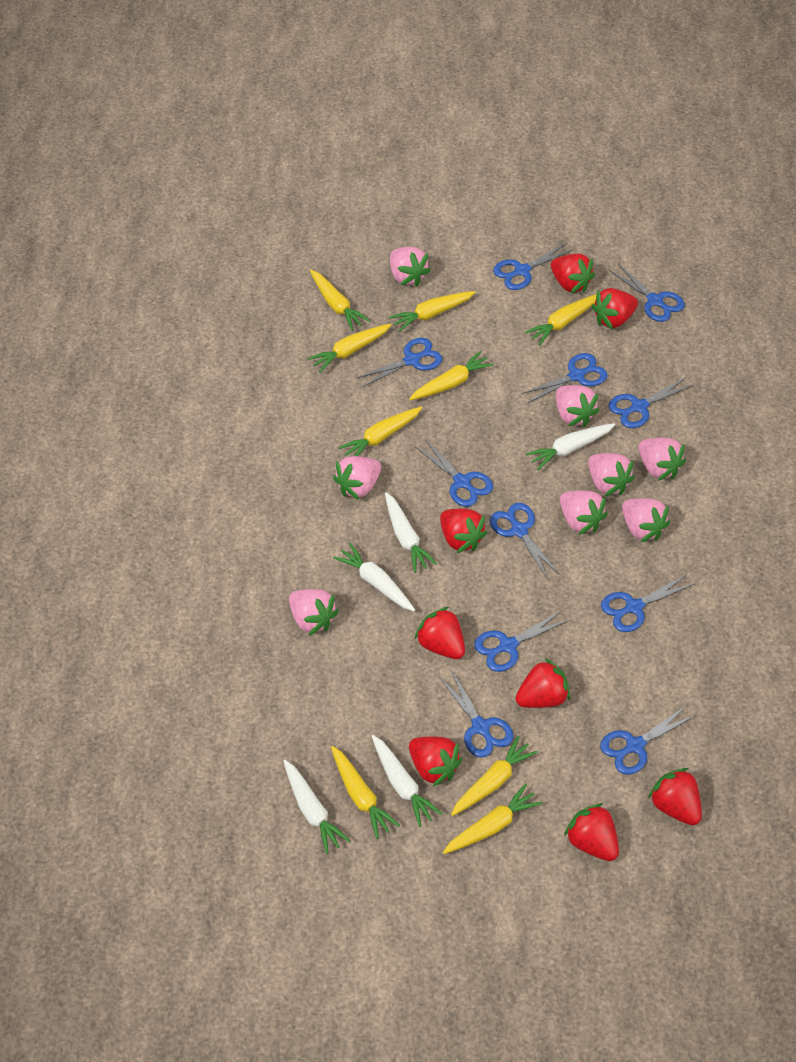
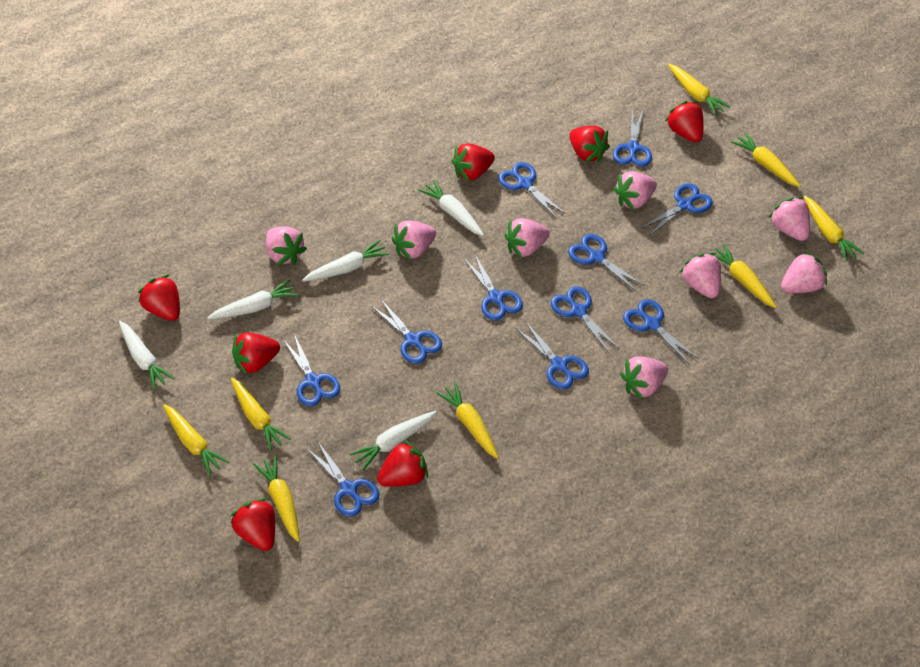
red strawberry: 8 -> 7
yellow carrot: 9 -> 8

